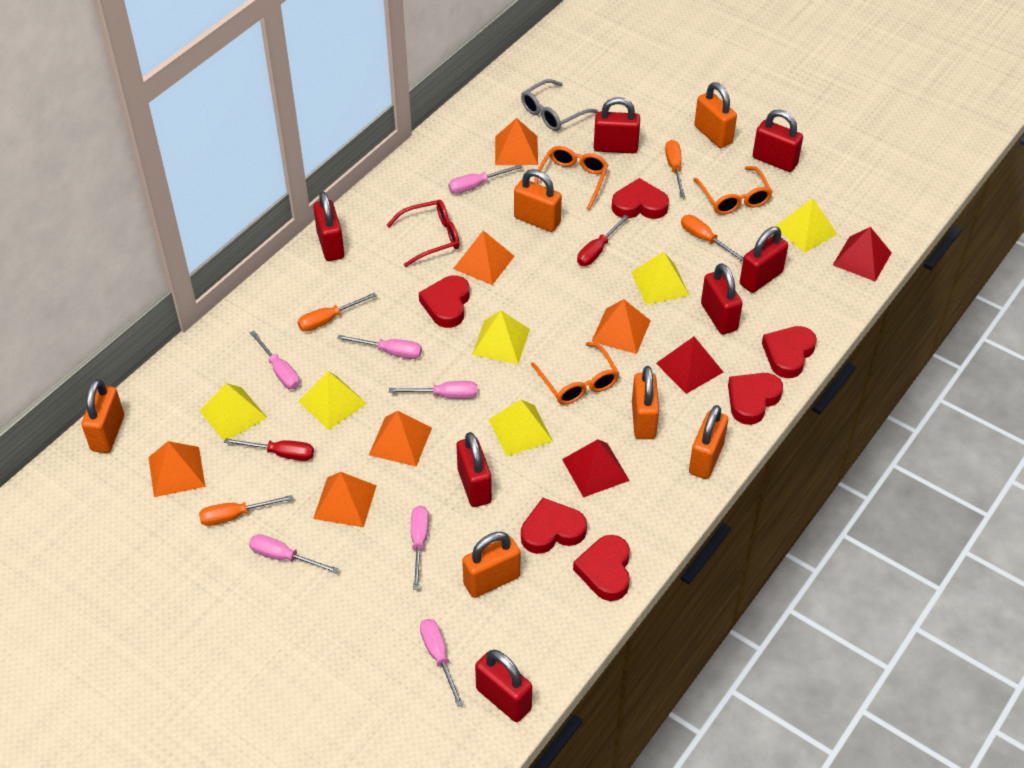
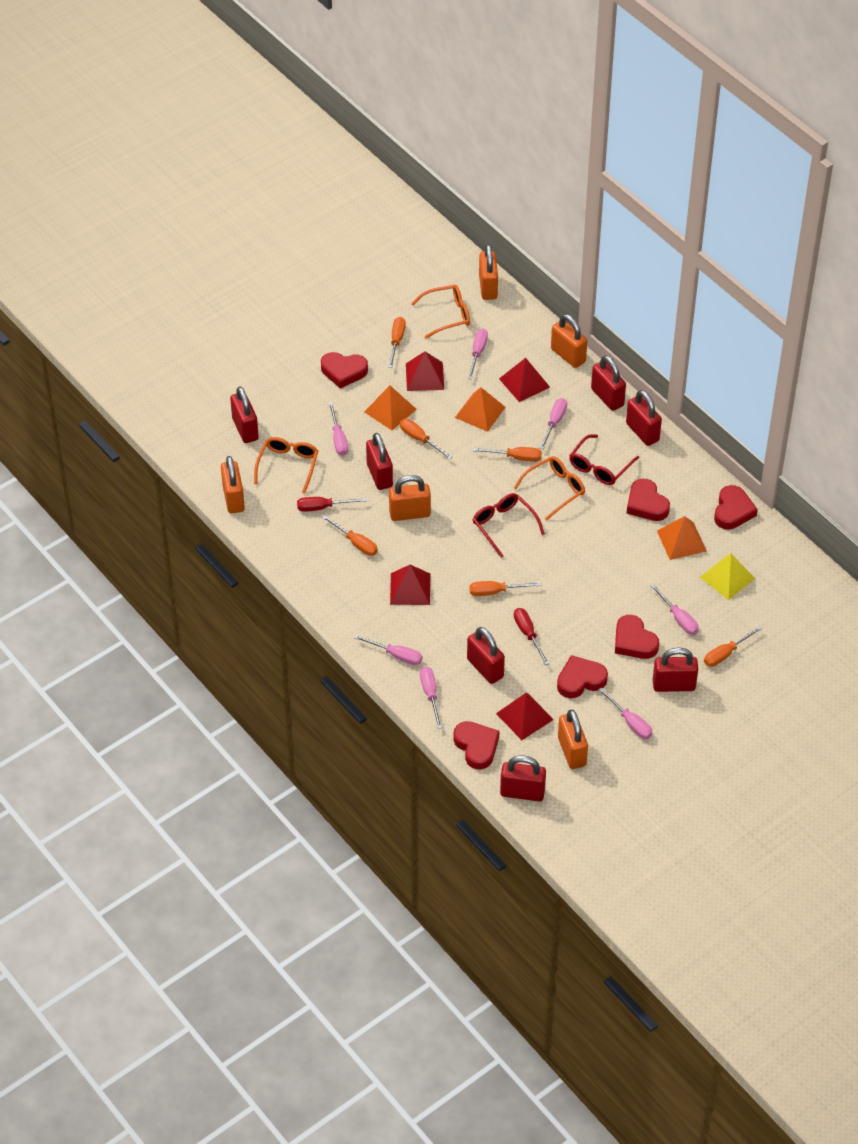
grey glasses: 1 -> 0
orange padlock: 6 -> 5
orange pyramid: 6 -> 3
orange screwdriver: 4 -> 6
red glasses: 1 -> 2
red pyramid: 3 -> 4
yellow pyramid: 6 -> 1

